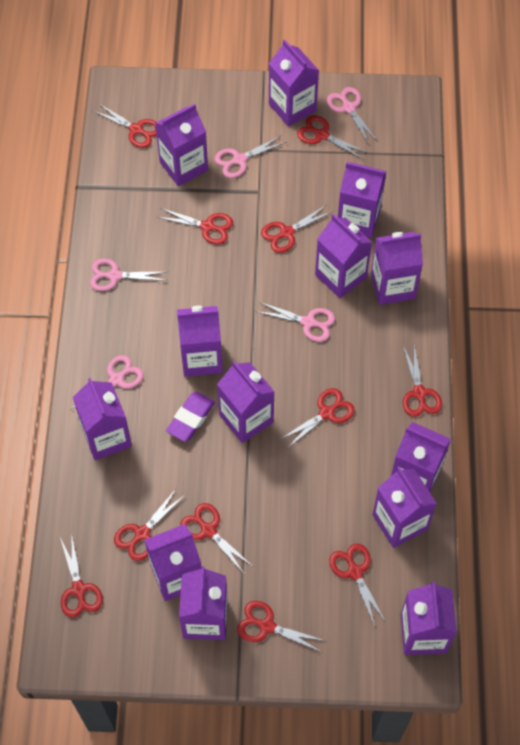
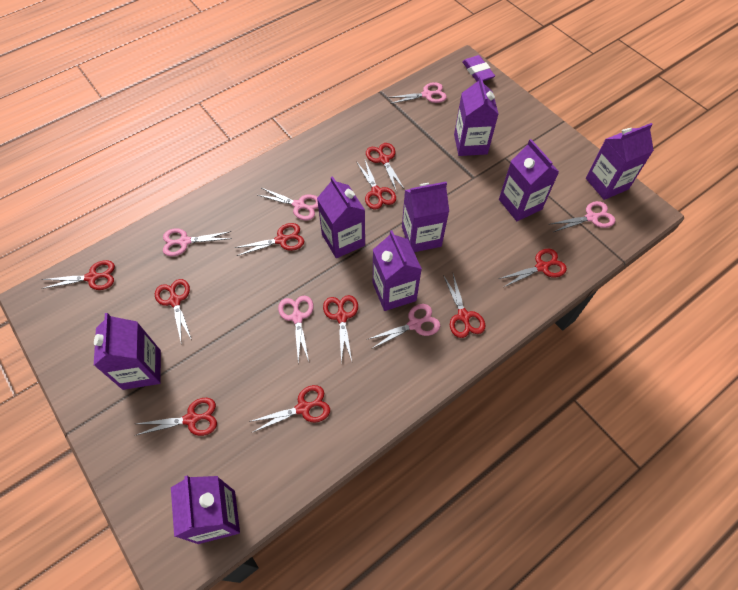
pink scissors: 5 -> 6
purple carton: 13 -> 8
red scissors: 11 -> 10

